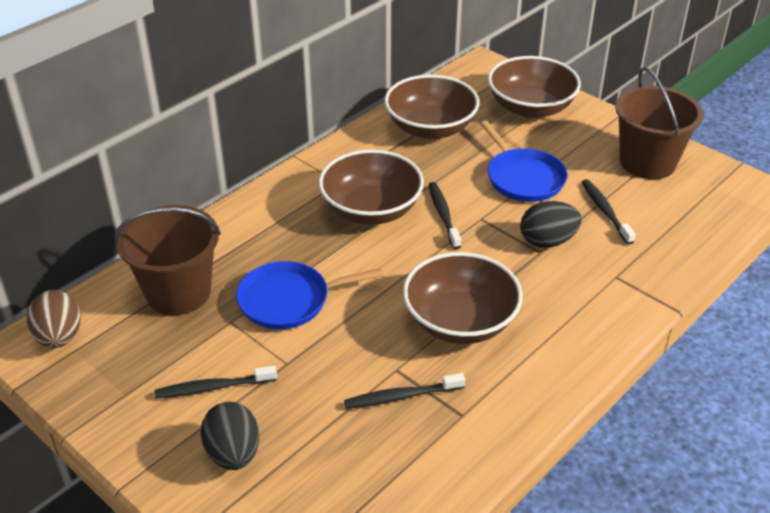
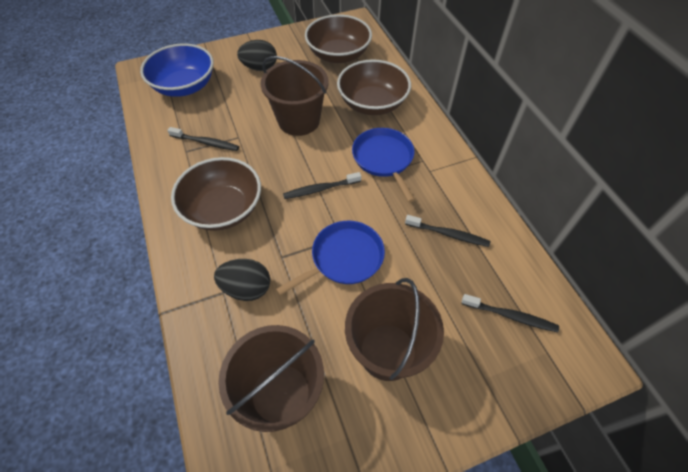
blue bowl: 0 -> 1
brown bowl: 4 -> 3
brown bucket: 2 -> 3
brown egg: 1 -> 0

